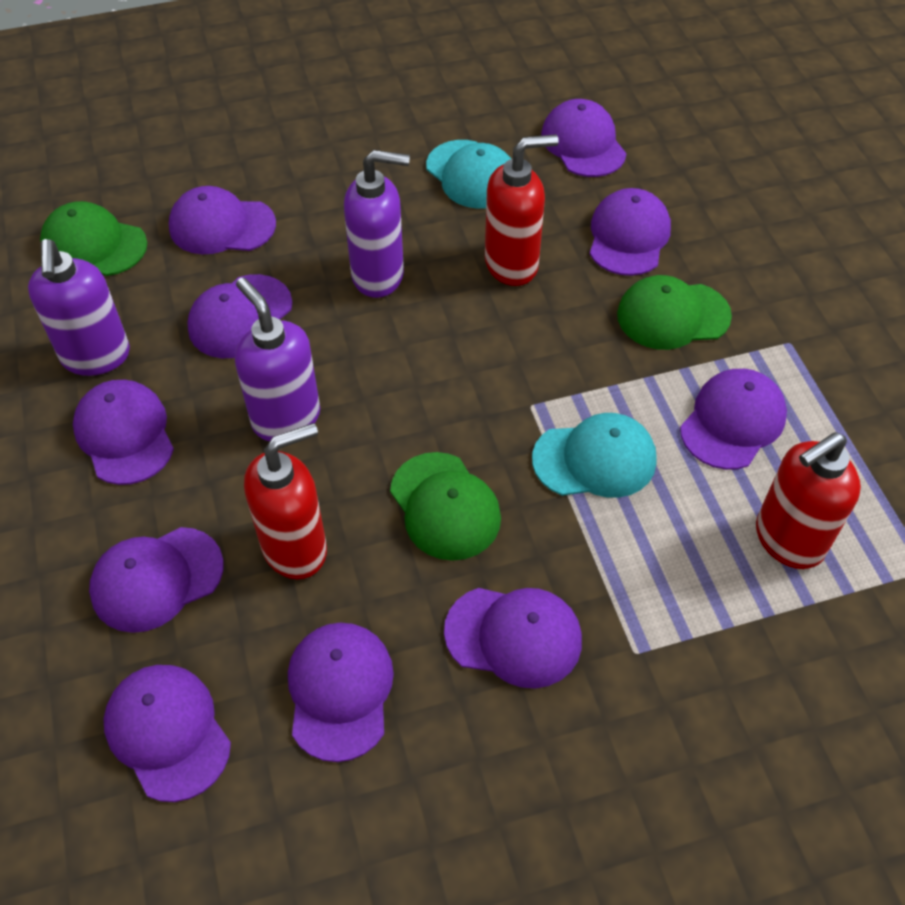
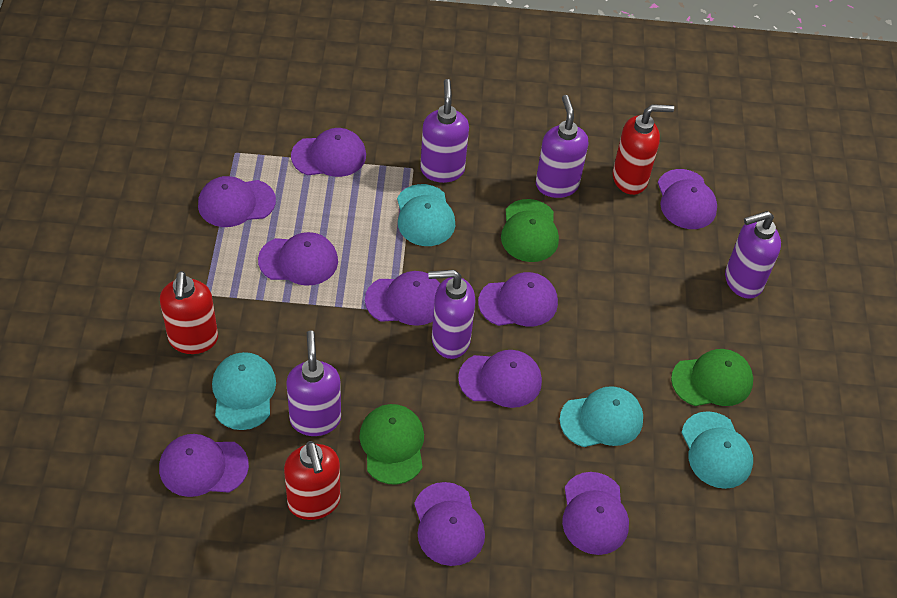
purple soap dispenser: 3 -> 5
turquoise cap: 2 -> 4

